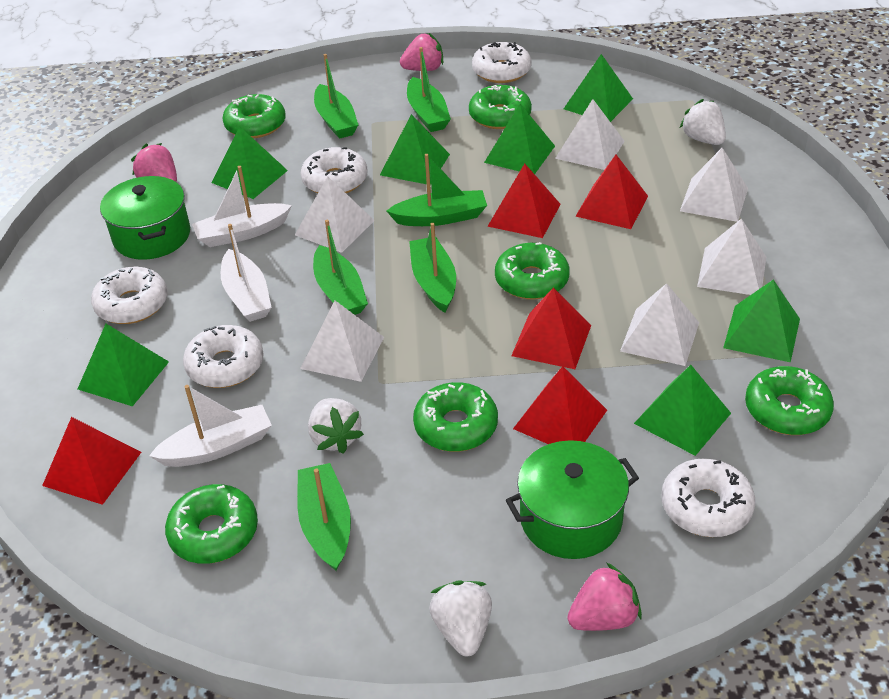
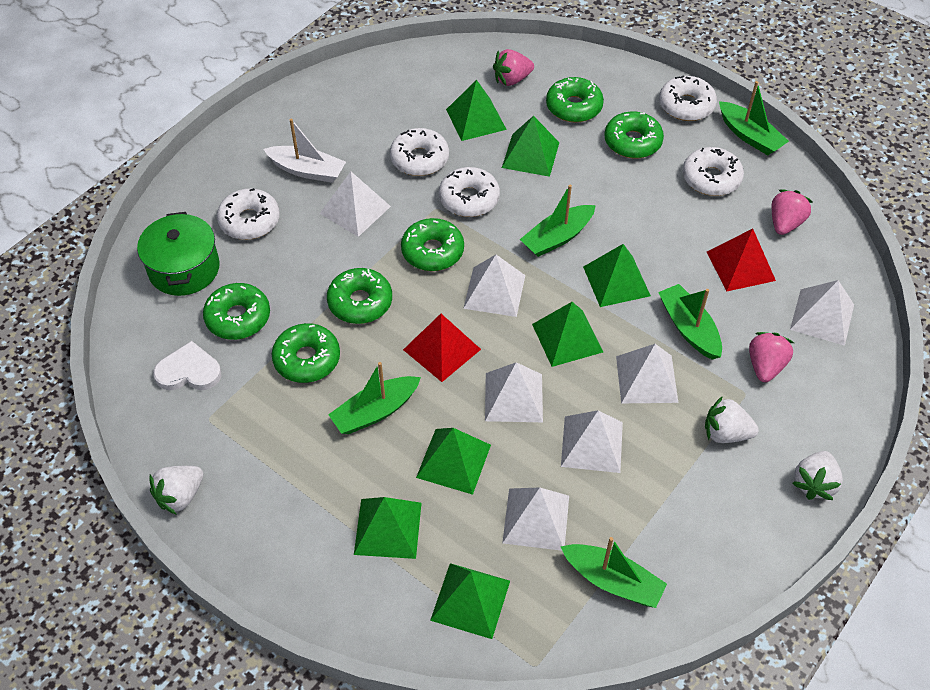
green boat: 6 -> 5
green pot: 2 -> 1
red pyramid: 5 -> 2
white boat: 3 -> 1
white heart: 0 -> 1
white pyramid: 6 -> 7

